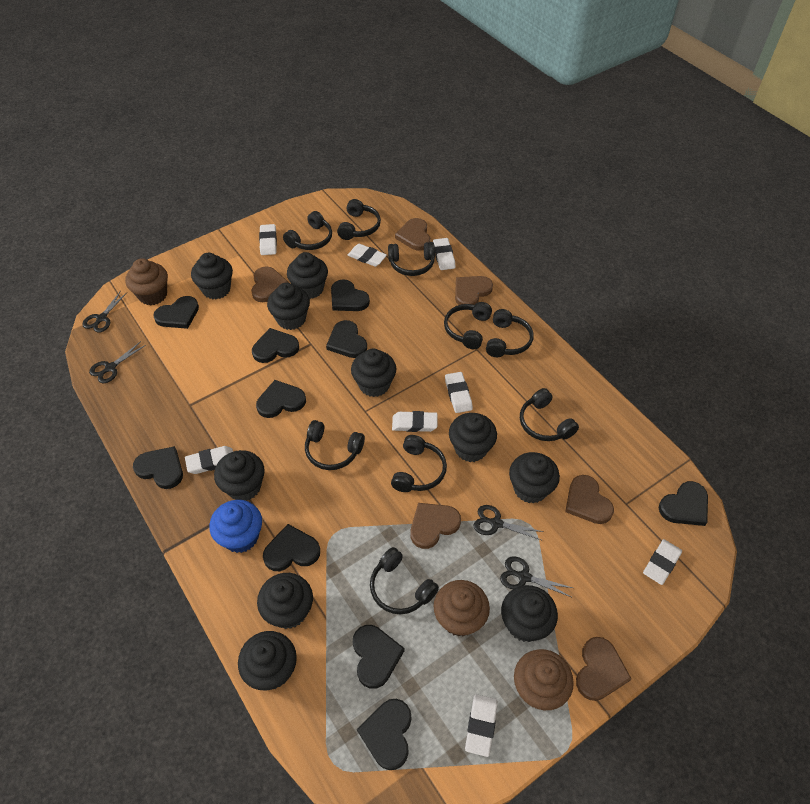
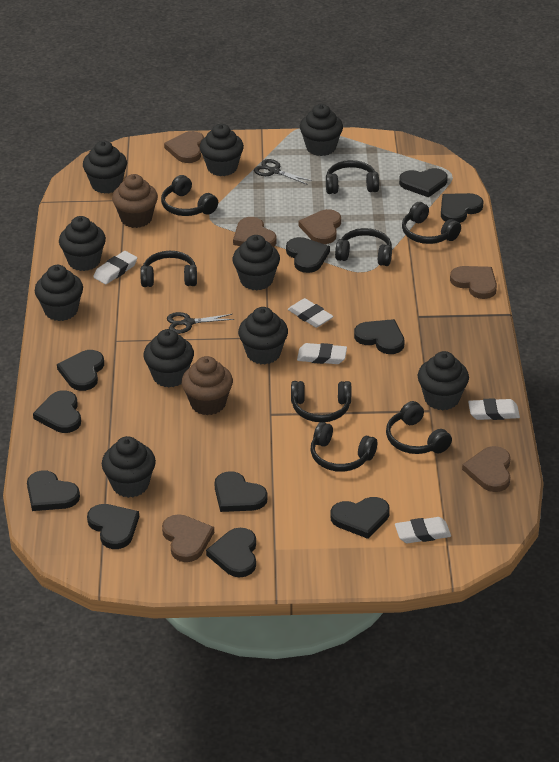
black headphones: 9 -> 8
black heart: 10 -> 11
black scissors: 4 -> 2
blue cupcake: 1 -> 0
brown cupcake: 3 -> 2
white eraser: 8 -> 5

